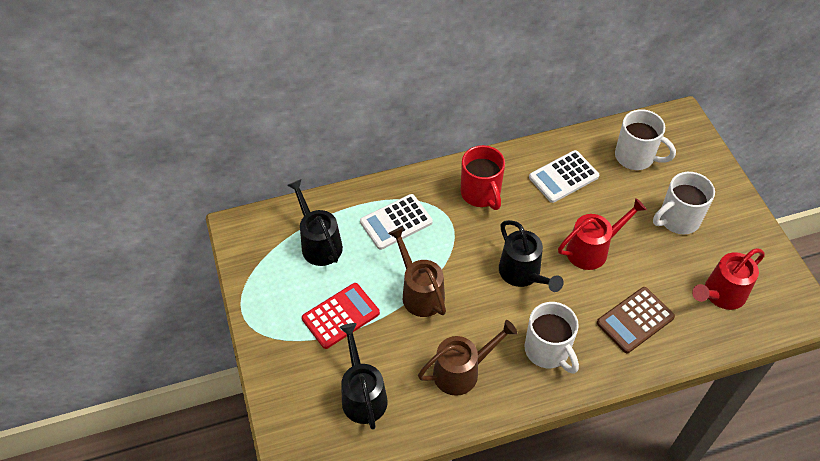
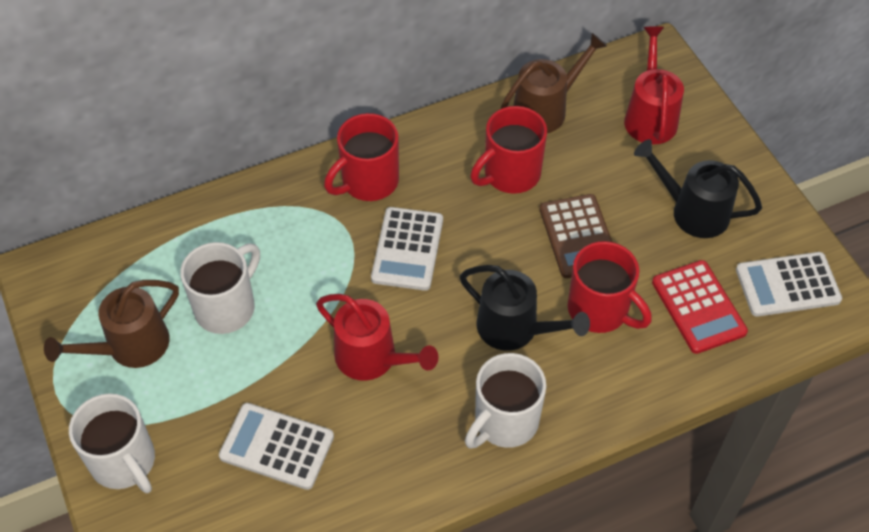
black watering can: 3 -> 2
red mug: 1 -> 3
white calculator: 2 -> 3

